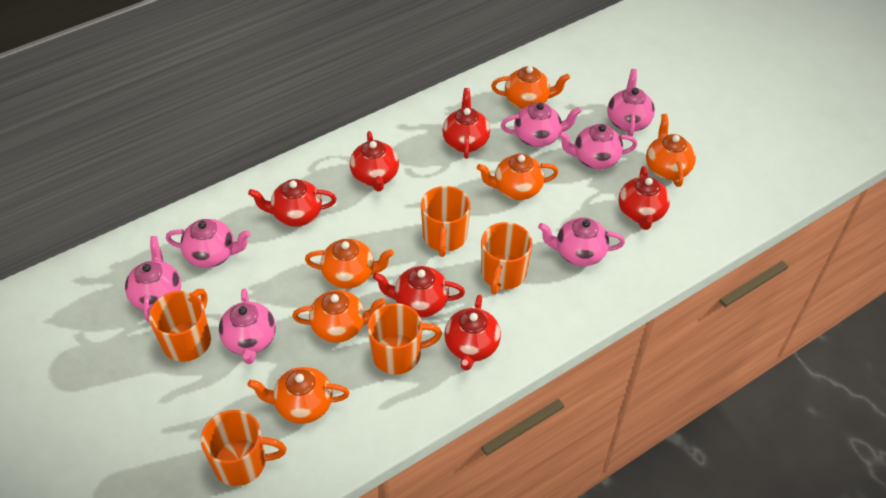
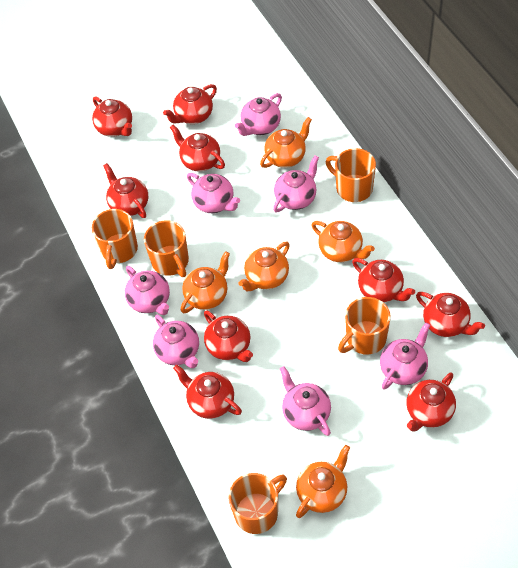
orange teapot: 6 -> 5
red teapot: 6 -> 9

